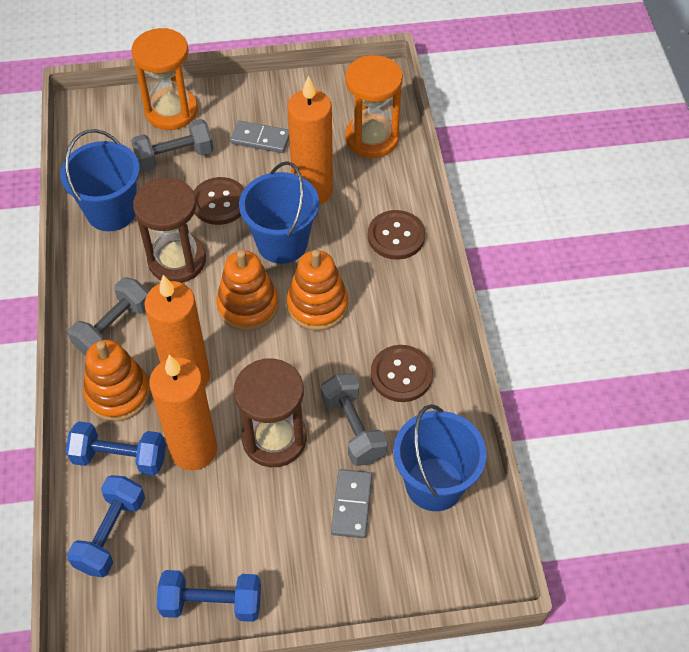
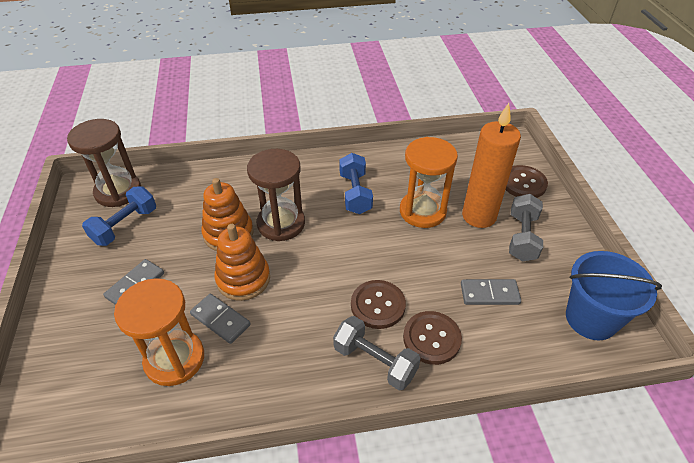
blue bucket: 3 -> 1
blue dumbbell: 3 -> 2
grey domino: 2 -> 3
grey dumbbell: 3 -> 2
orange candle: 3 -> 1
orange stacking toy: 3 -> 2

